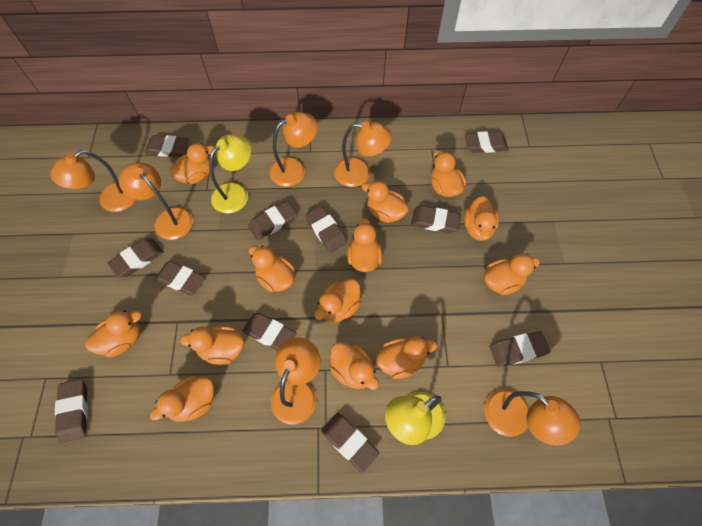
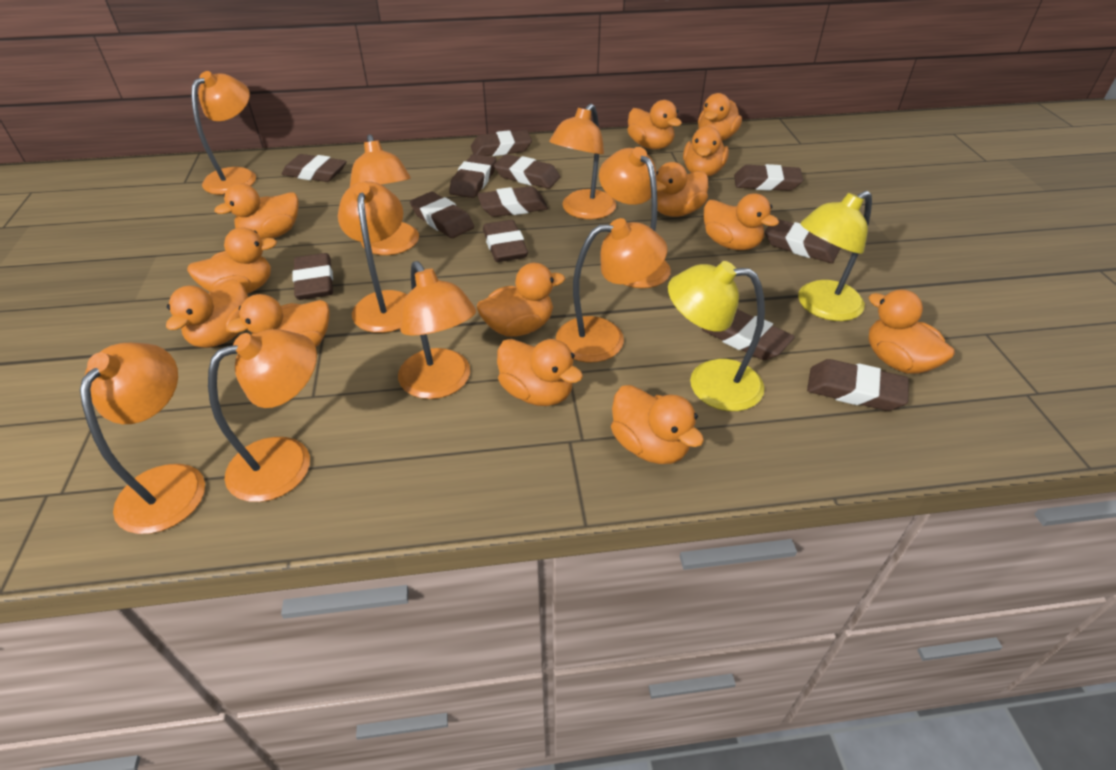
brown eraser: 11 -> 12
orange lamp: 6 -> 9

